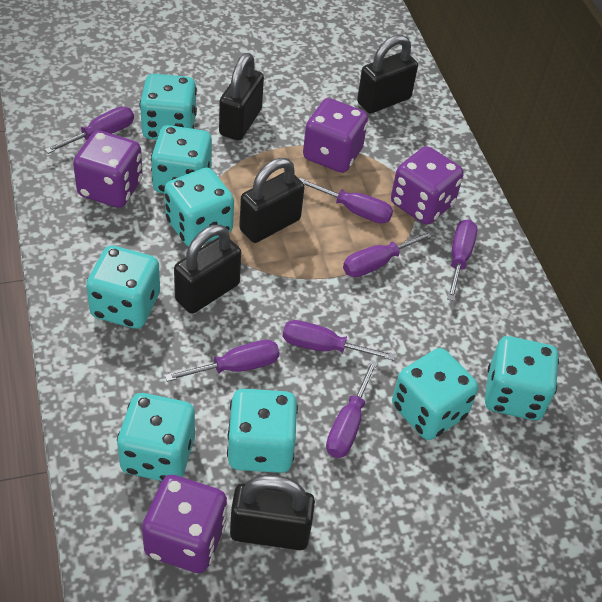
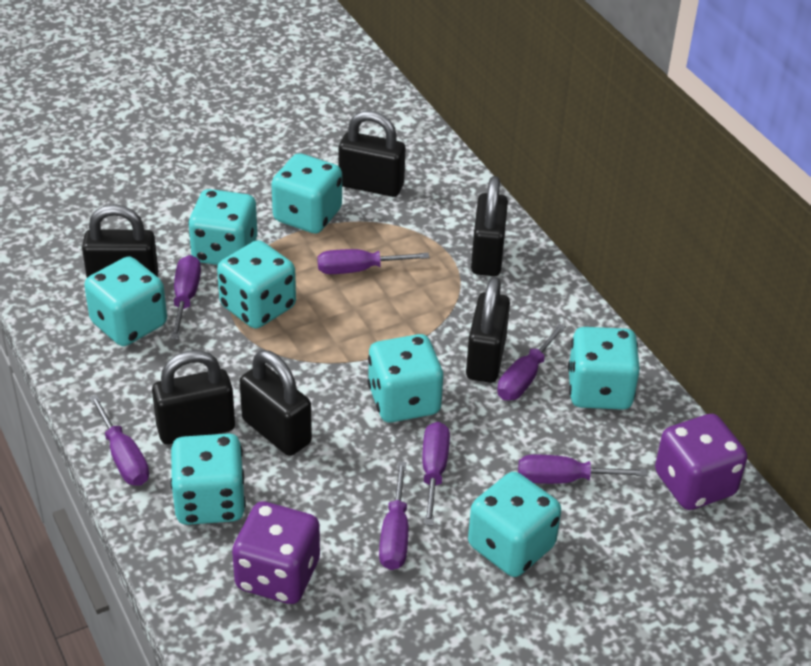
black padlock: 5 -> 6
purple dice: 4 -> 2

